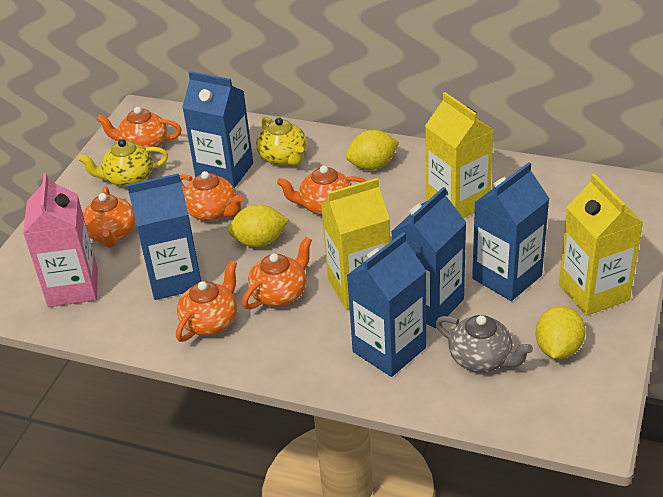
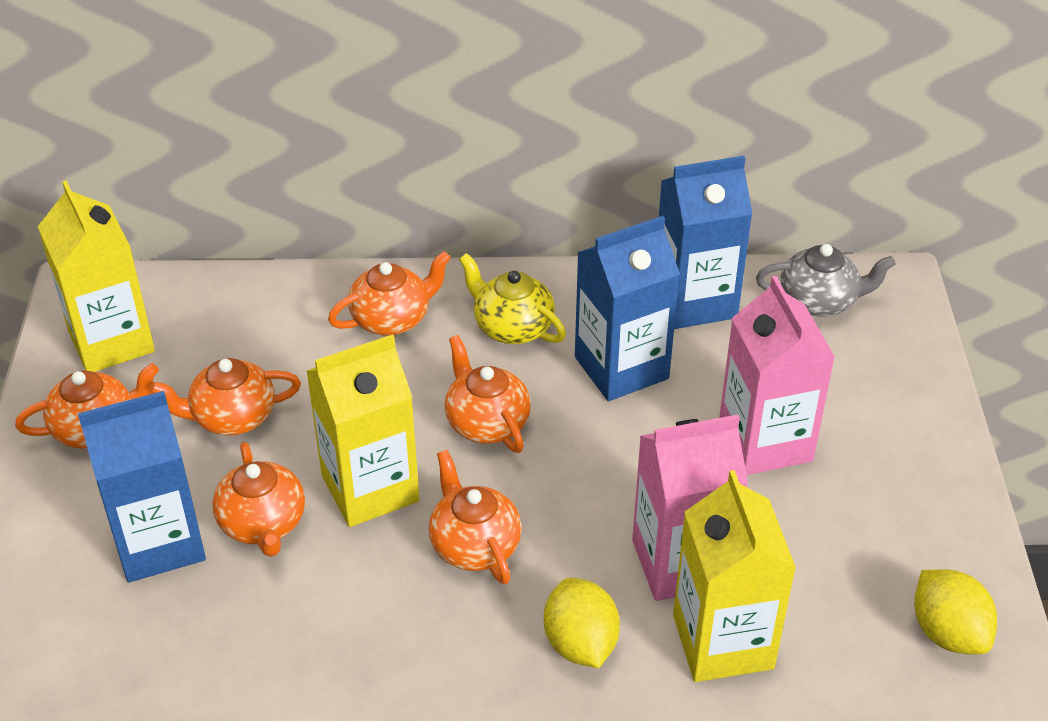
blue carton: 5 -> 3
pink carton: 1 -> 2
yellow lemon: 3 -> 2
yellow teapot: 2 -> 1

